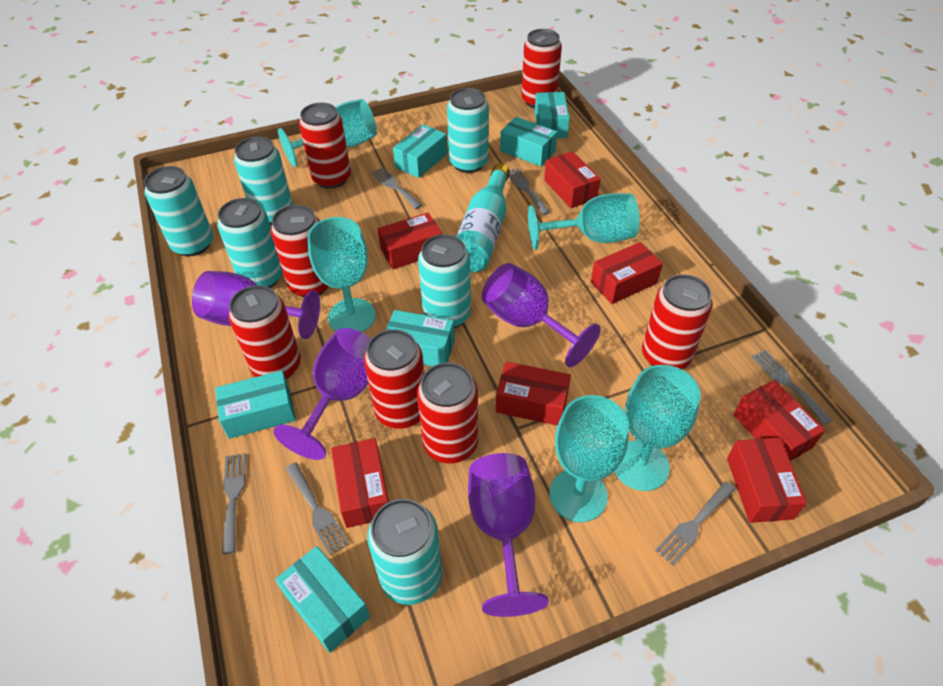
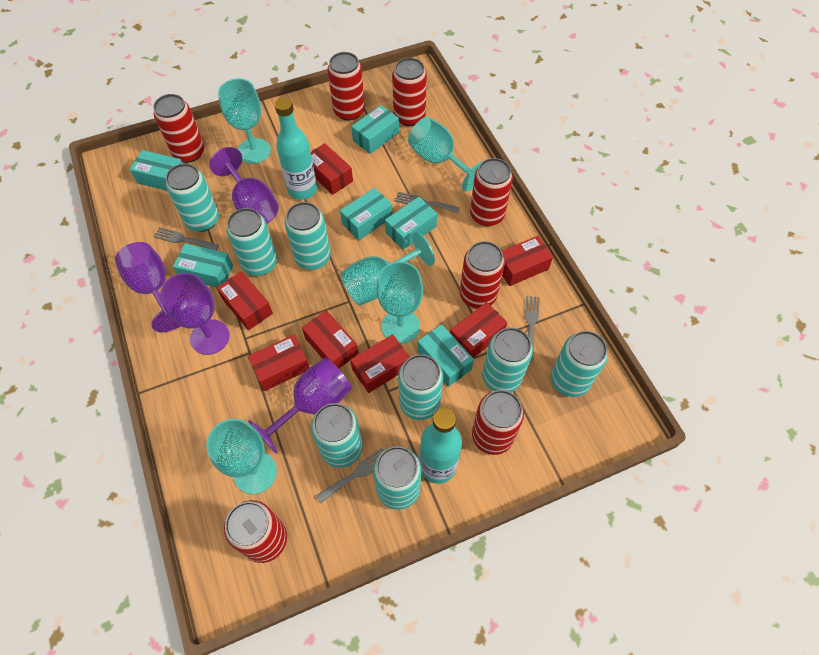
grey fork: 6 -> 4
turquoise bottle: 1 -> 2
turquoise can: 6 -> 8

